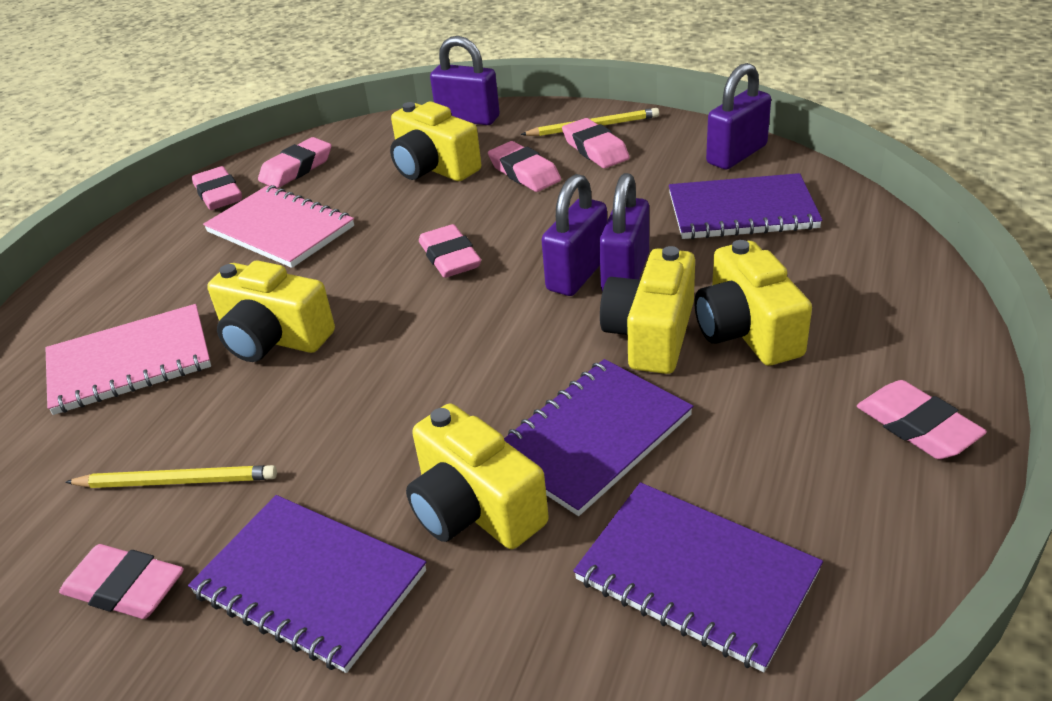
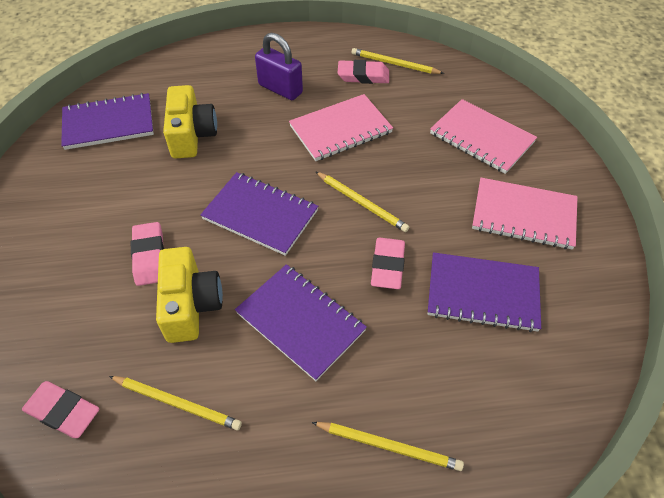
pink eraser: 7 -> 4
pink notebook: 2 -> 3
purple padlock: 4 -> 1
yellow camera: 5 -> 2
yellow pencil: 2 -> 4

